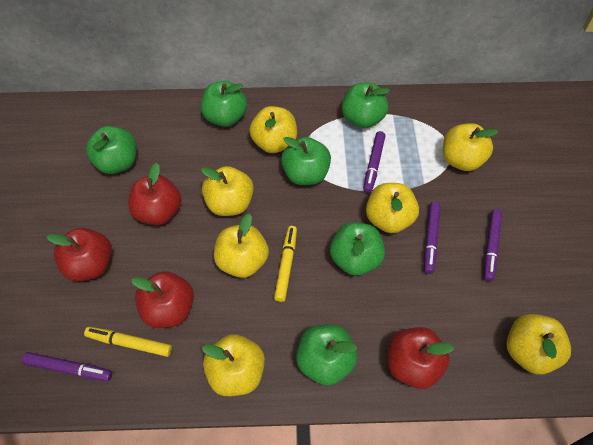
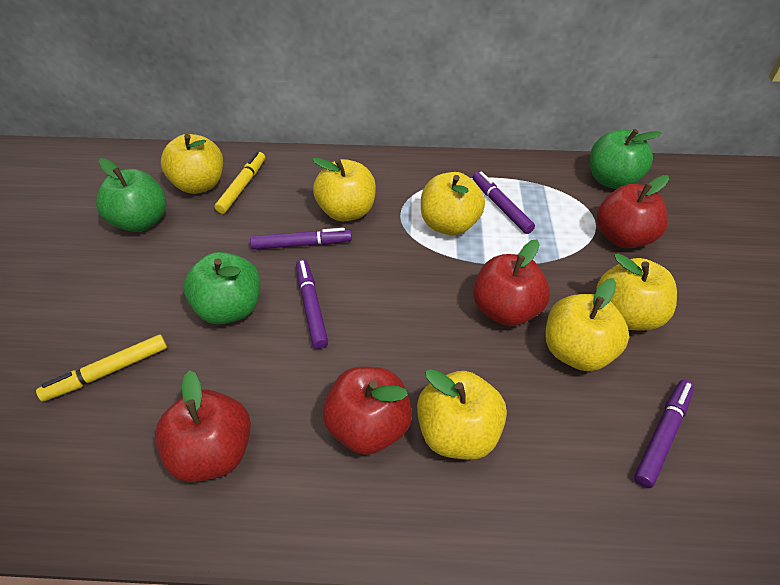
green apple: 6 -> 3
yellow apple: 7 -> 6

